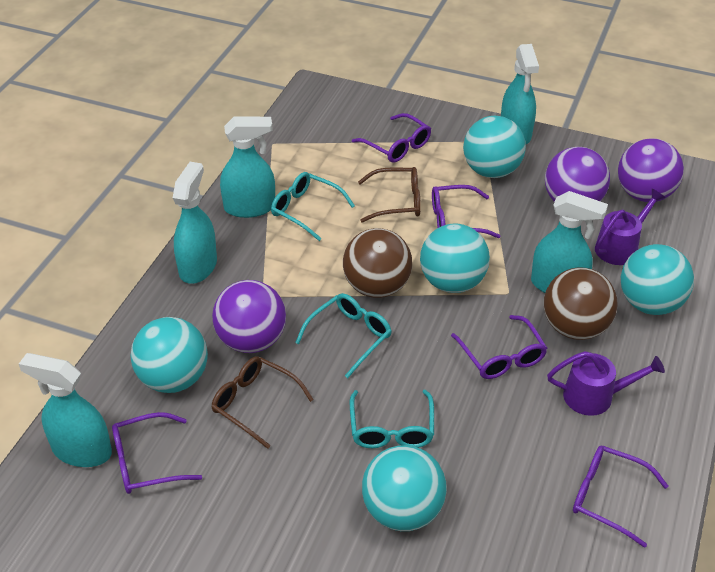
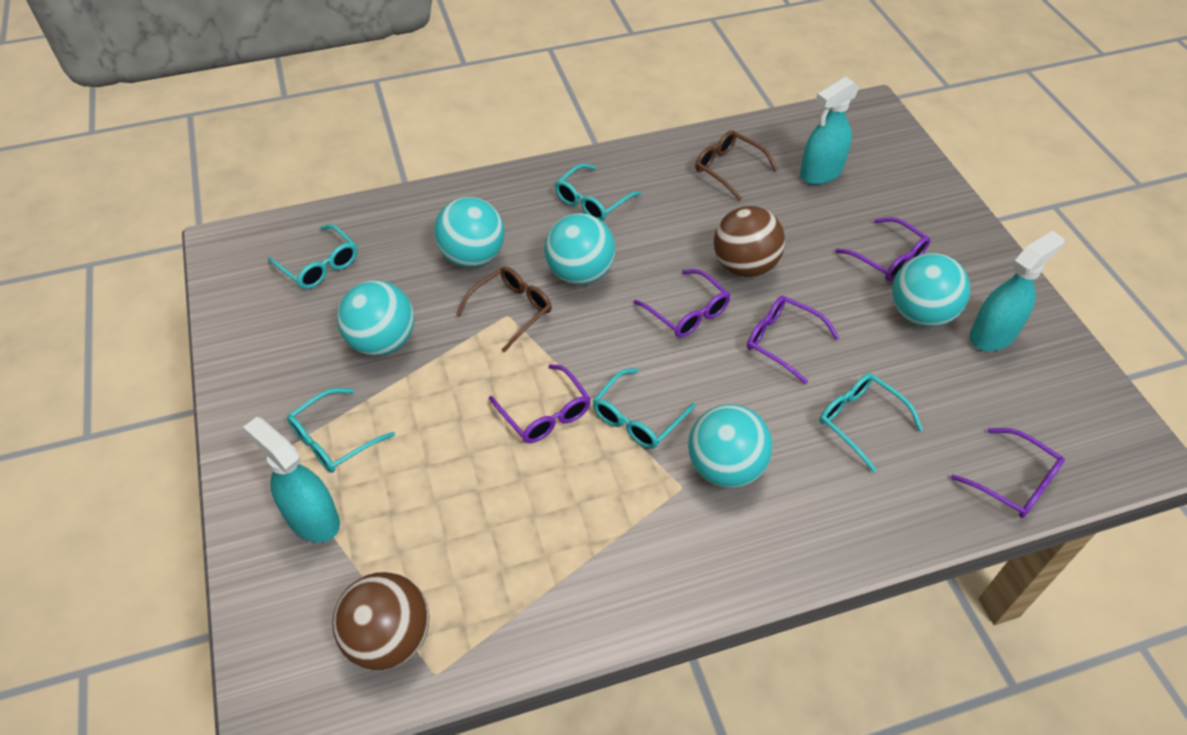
purple ball: 3 -> 0
purple watering can: 2 -> 0
turquoise glasses: 3 -> 5
turquoise spray bottle: 5 -> 3

